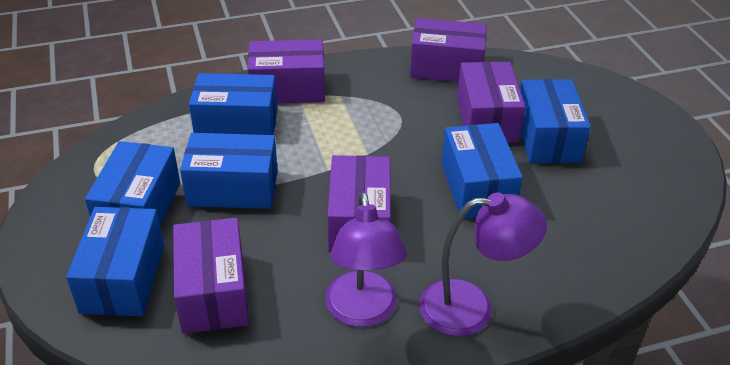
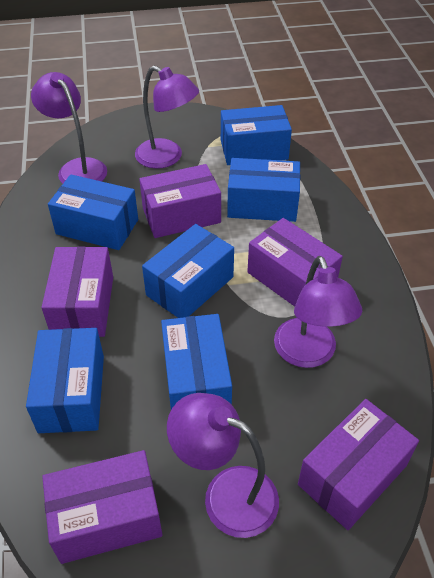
purple lamp: 2 -> 4

